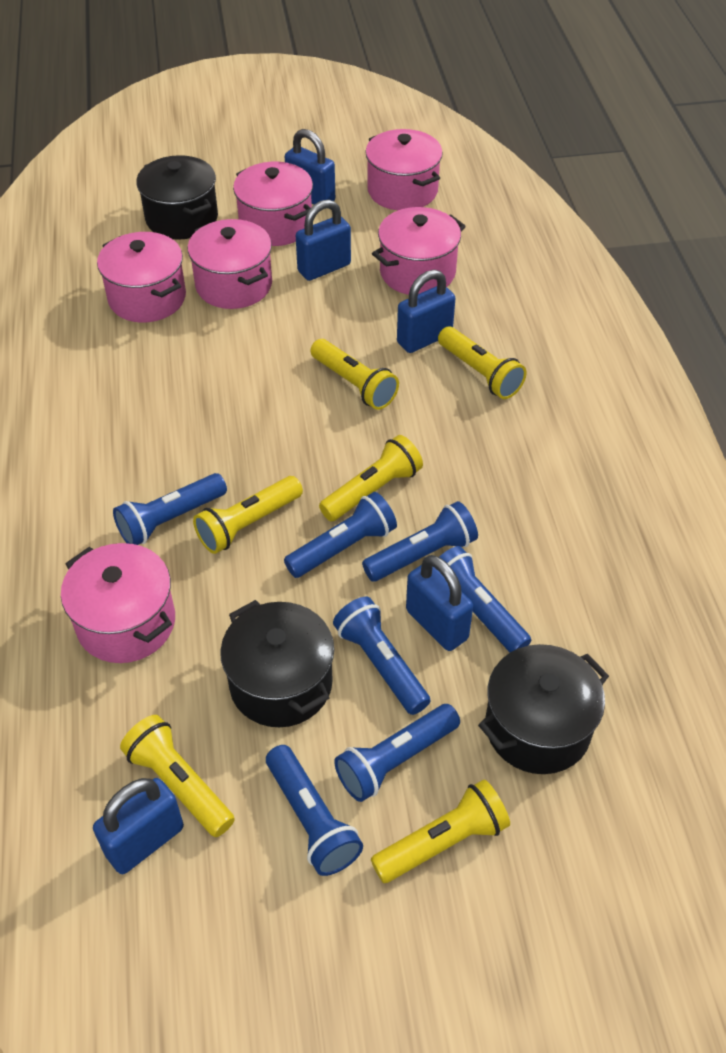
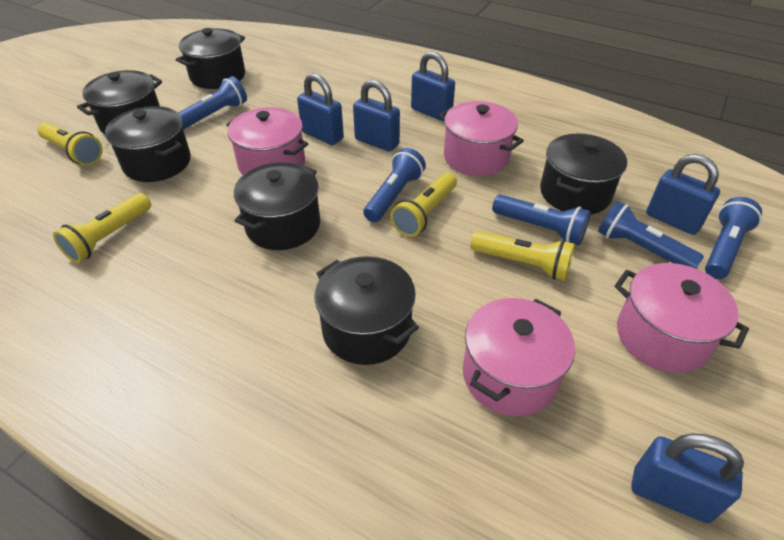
black pot: 3 -> 6
blue flashlight: 7 -> 5
pink pot: 6 -> 4
yellow flashlight: 6 -> 4

